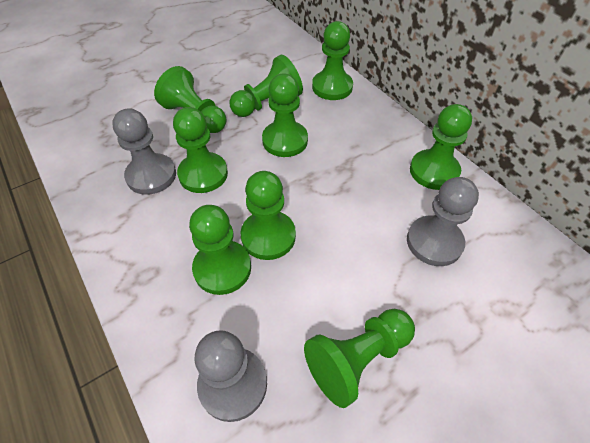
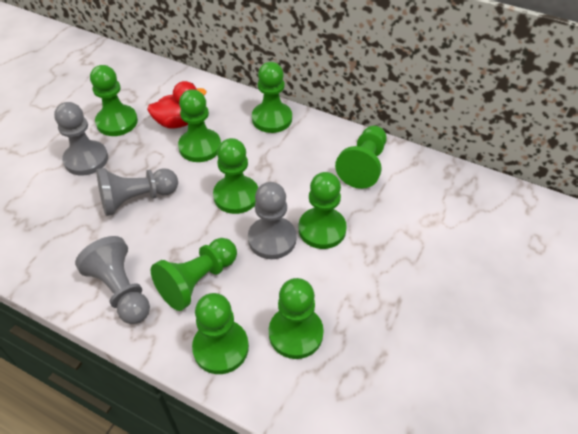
grey pawn: 3 -> 4
red duck: 0 -> 1

